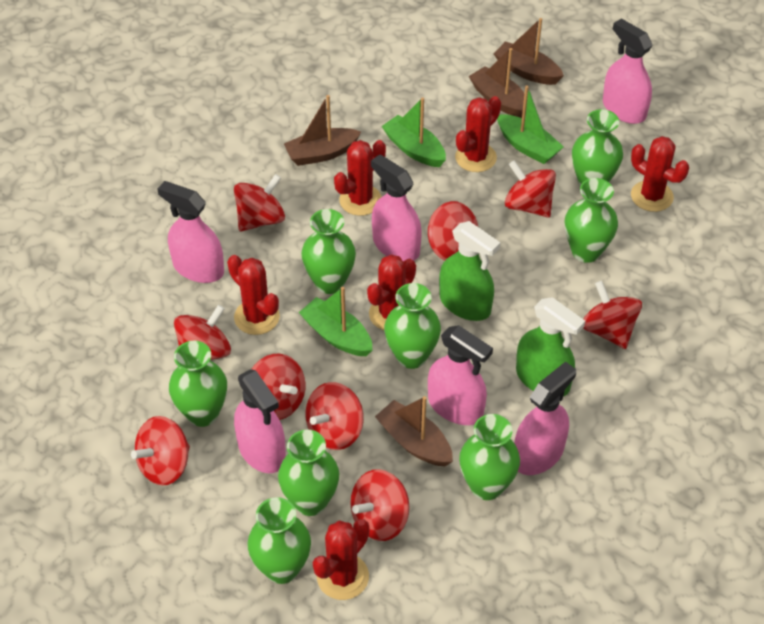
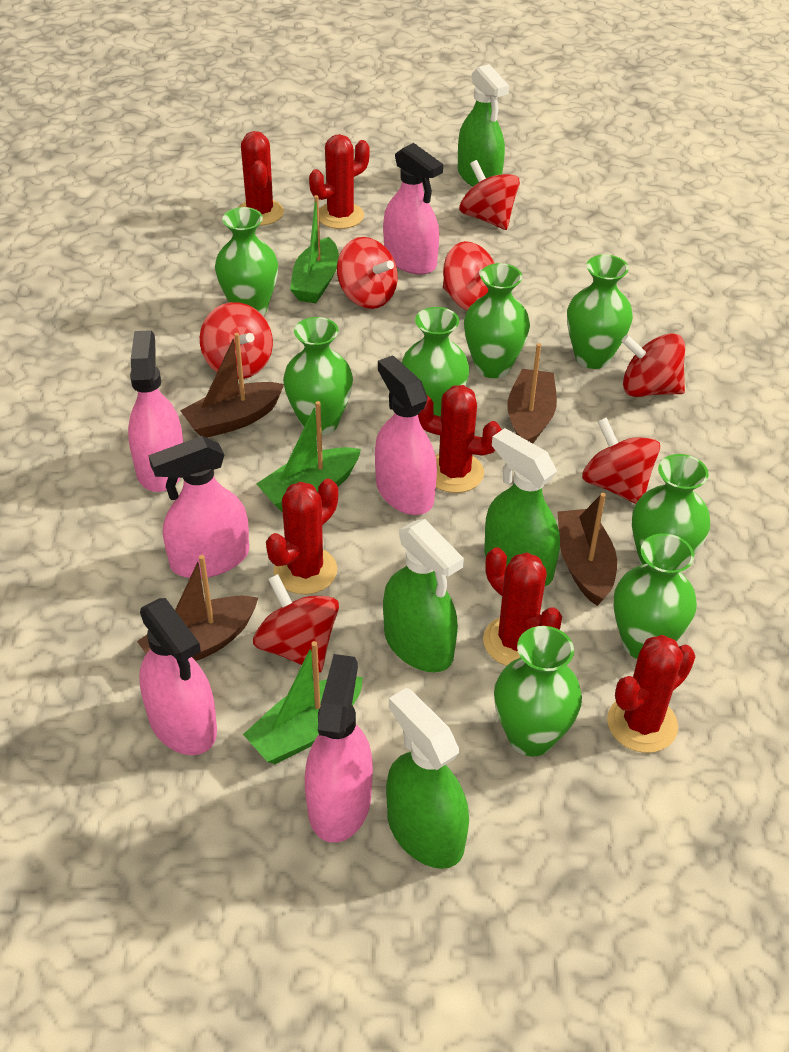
green spray bottle: 2 -> 4
red spinning top: 9 -> 7

